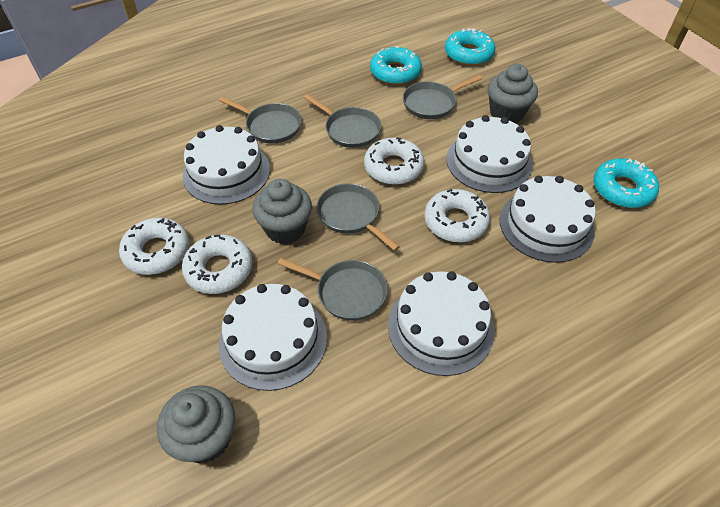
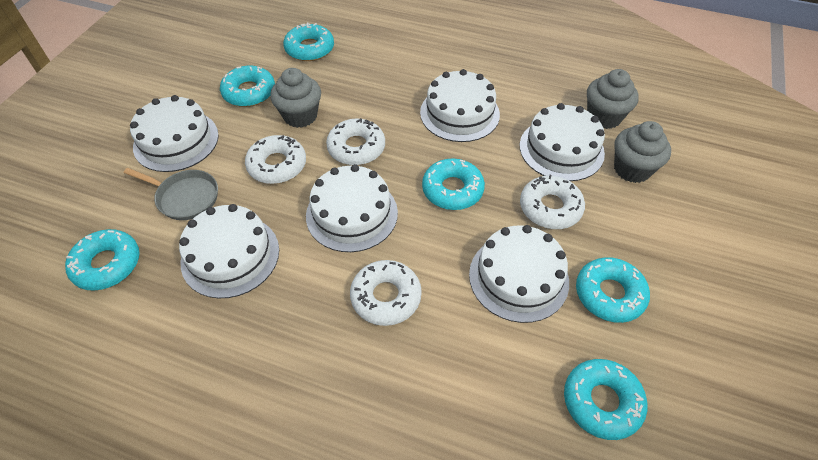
grey pan: 5 -> 1
turquoise donut: 3 -> 6
white cake: 5 -> 6

